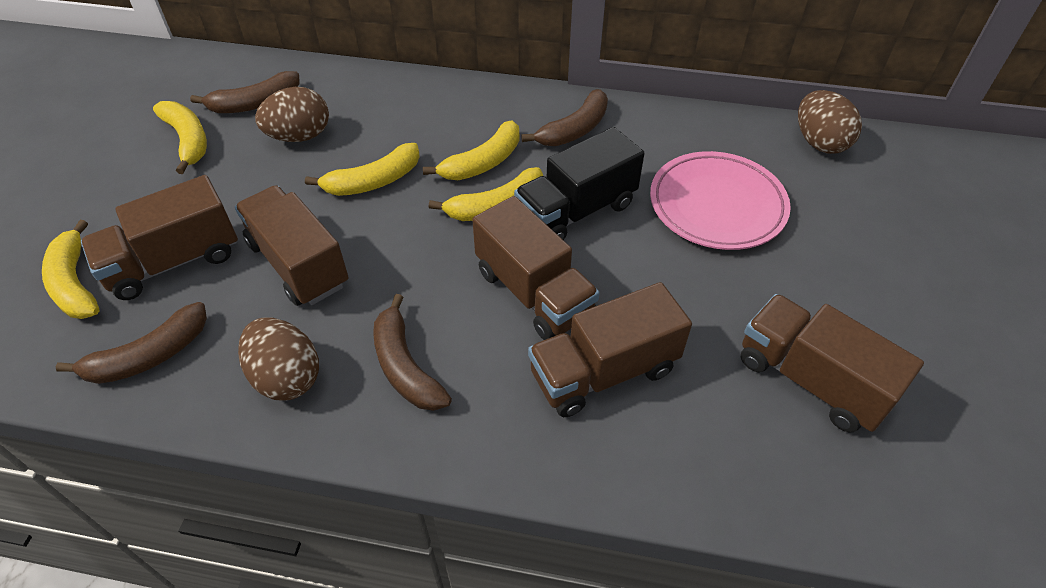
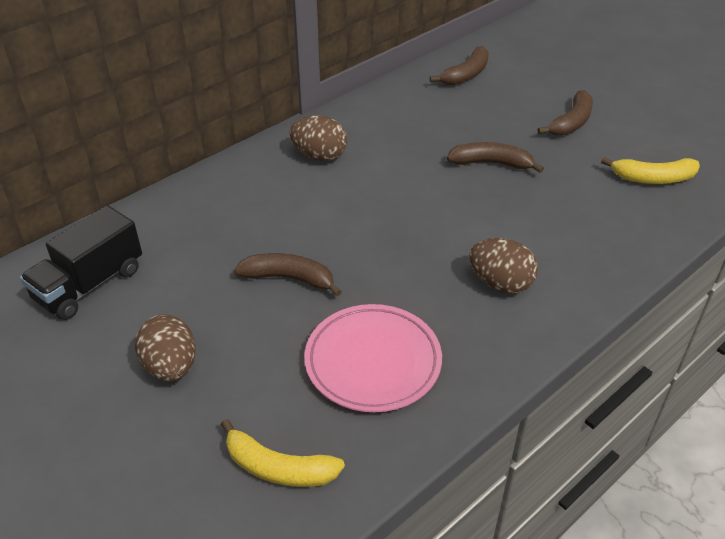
brown truck: 5 -> 0
yellow banana: 5 -> 2

